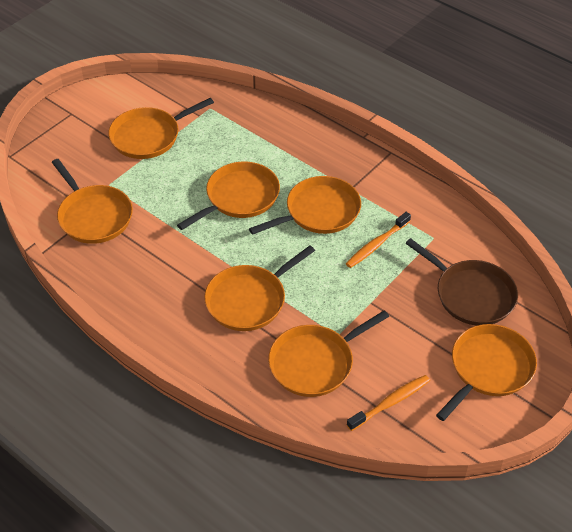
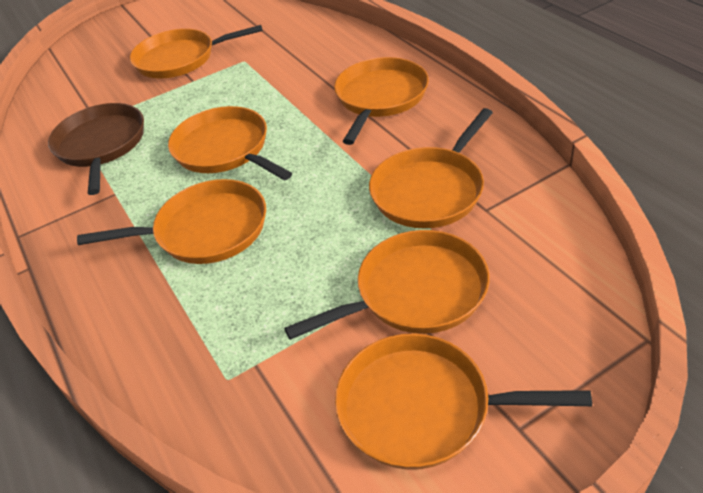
orange toothbrush: 2 -> 0

